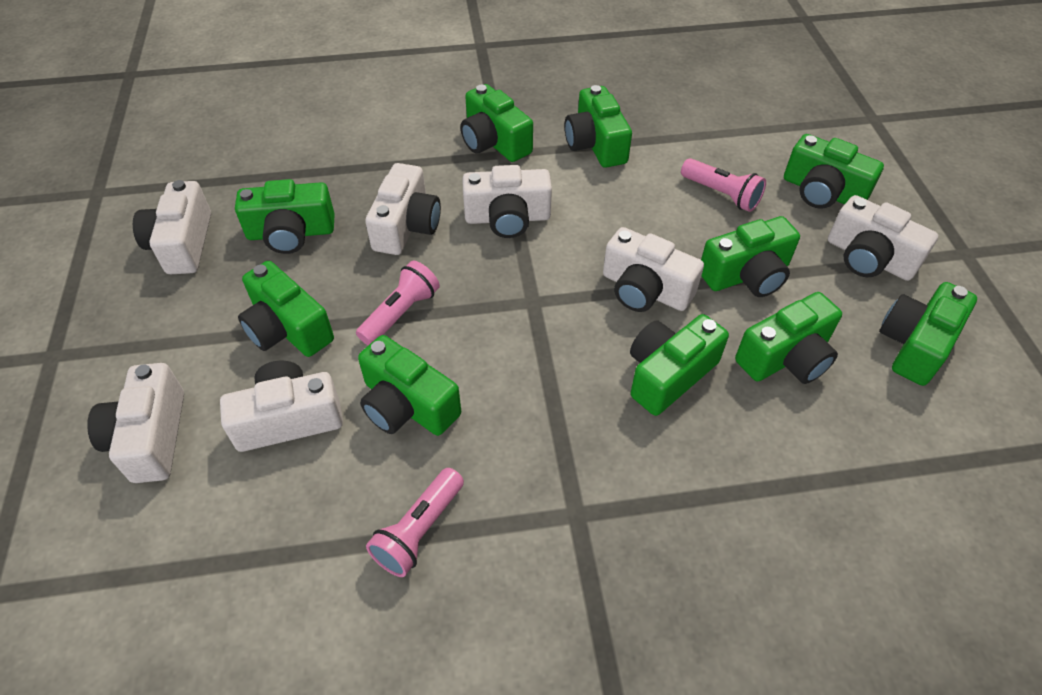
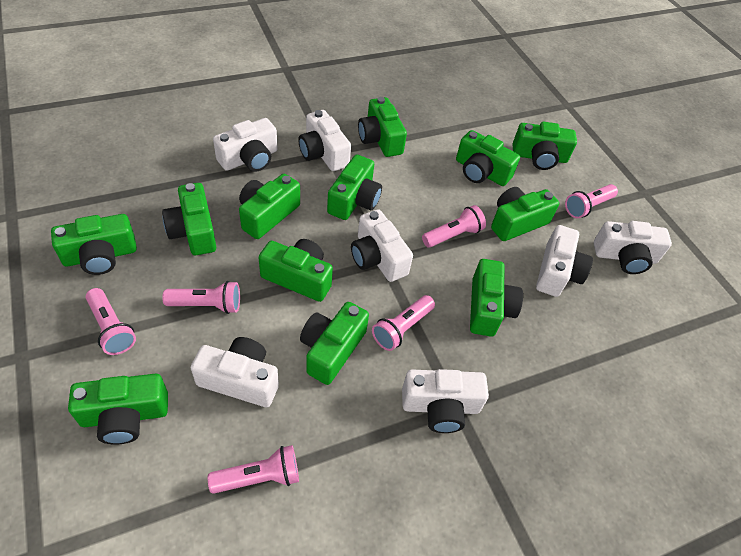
green camera: 10 -> 12
pink flashlight: 3 -> 6

